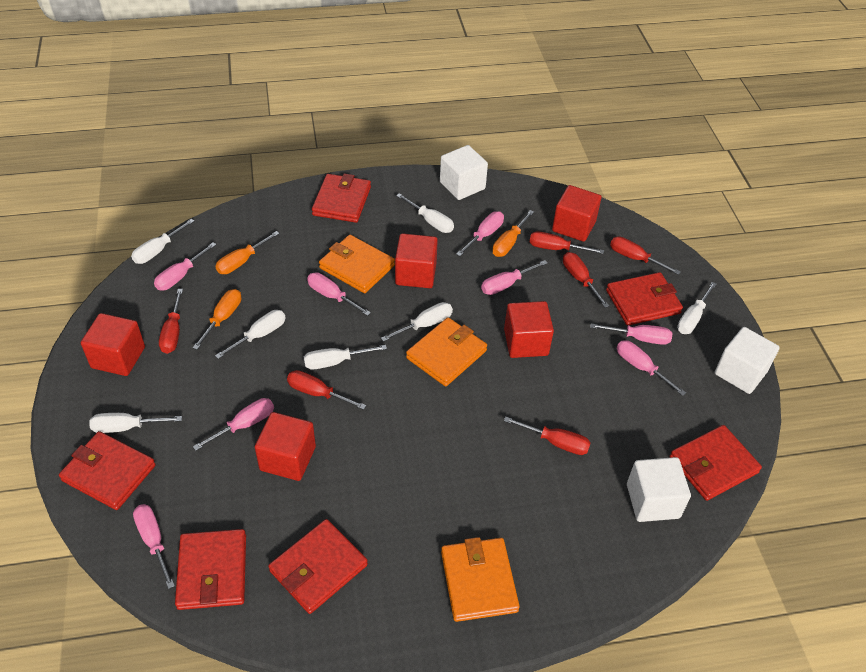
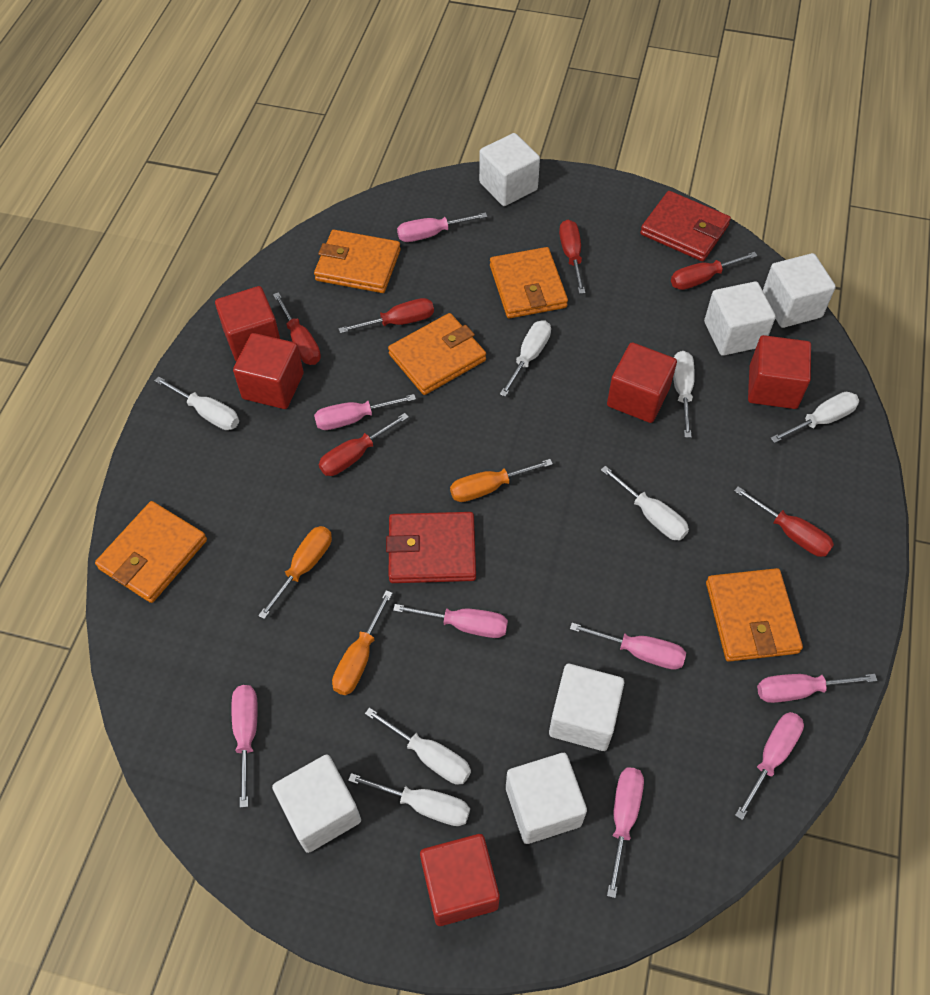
orange wallet: 3 -> 5
red wallet: 6 -> 2
white cube: 3 -> 6

